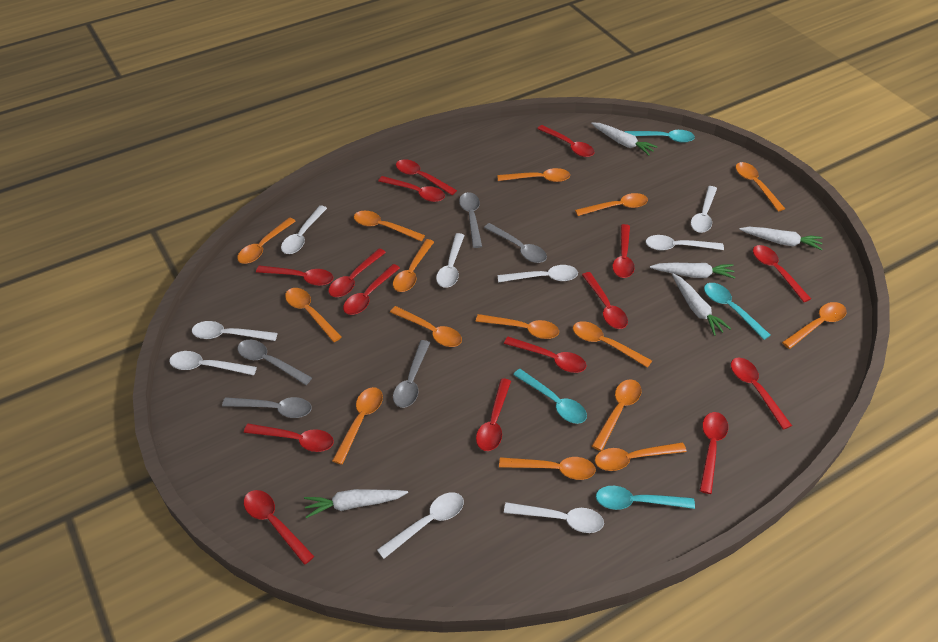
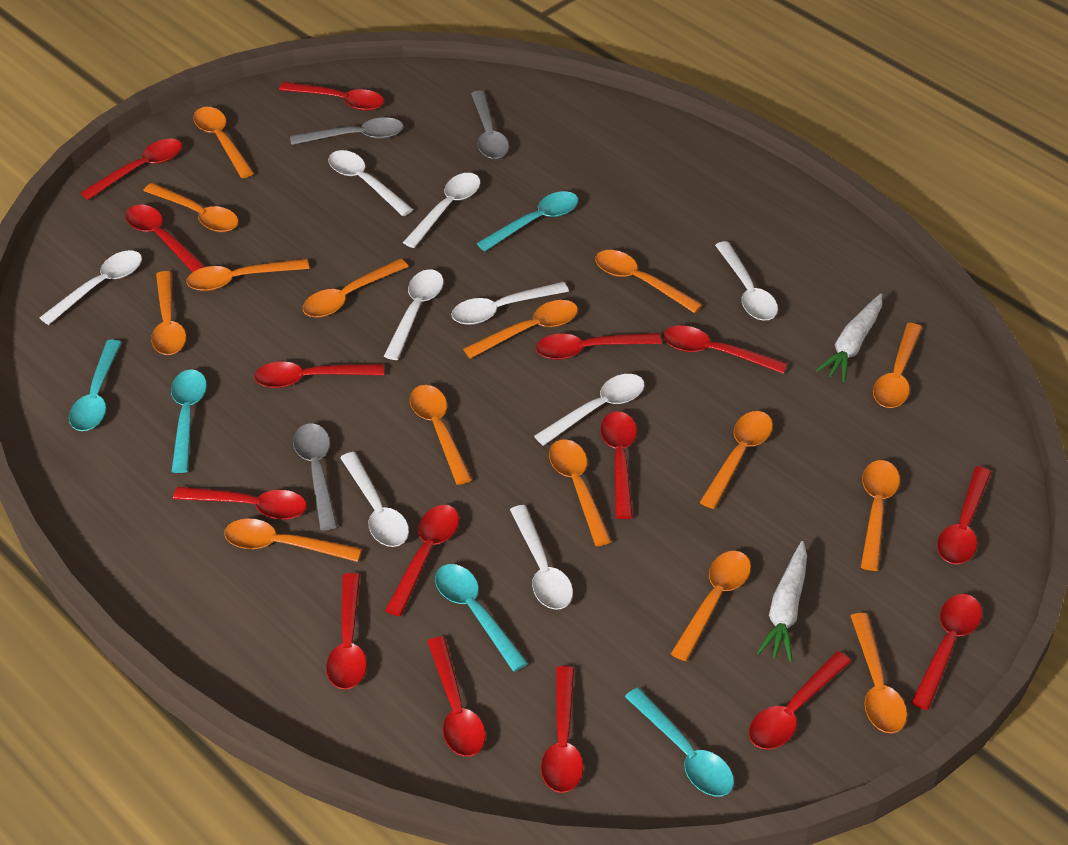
grey spoon: 5 -> 3
turquoise spoon: 4 -> 5
white carrot: 5 -> 2

